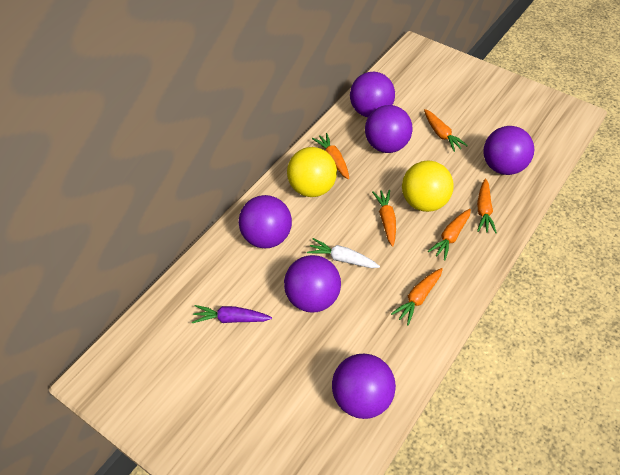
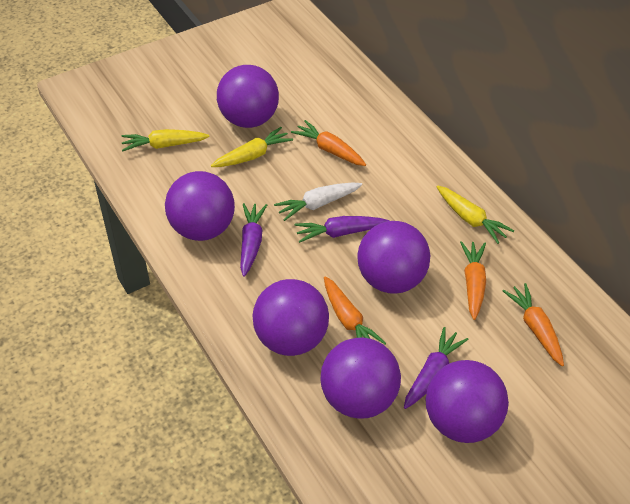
orange carrot: 6 -> 4
purple carrot: 1 -> 3
yellow ball: 2 -> 0
yellow carrot: 0 -> 3

